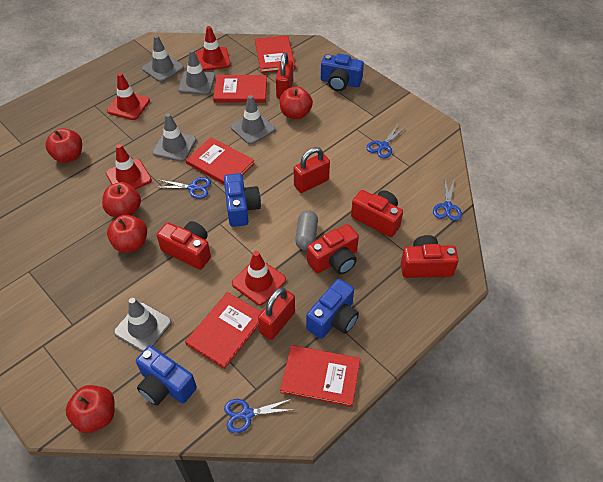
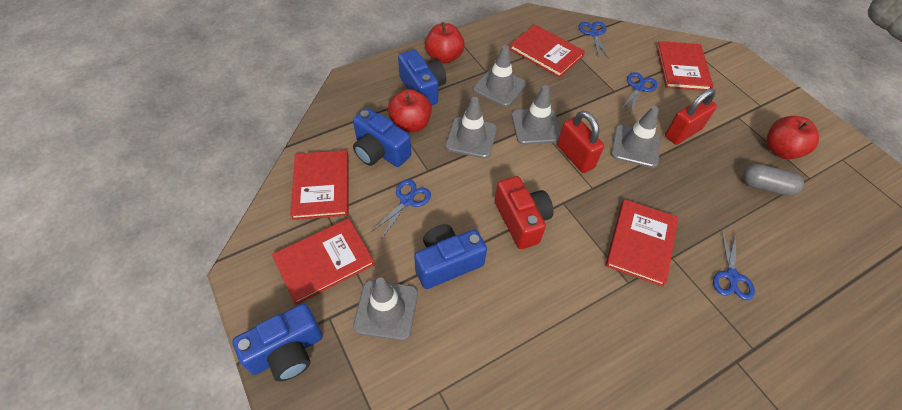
red apple: 5 -> 3
red camera: 4 -> 1
red padlock: 3 -> 2
red traffic cone: 4 -> 0

